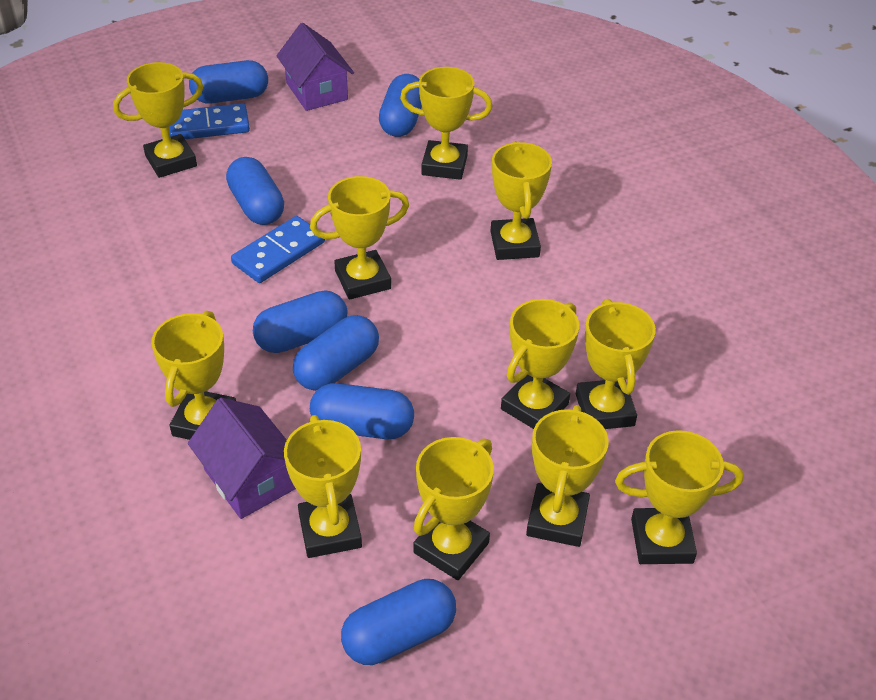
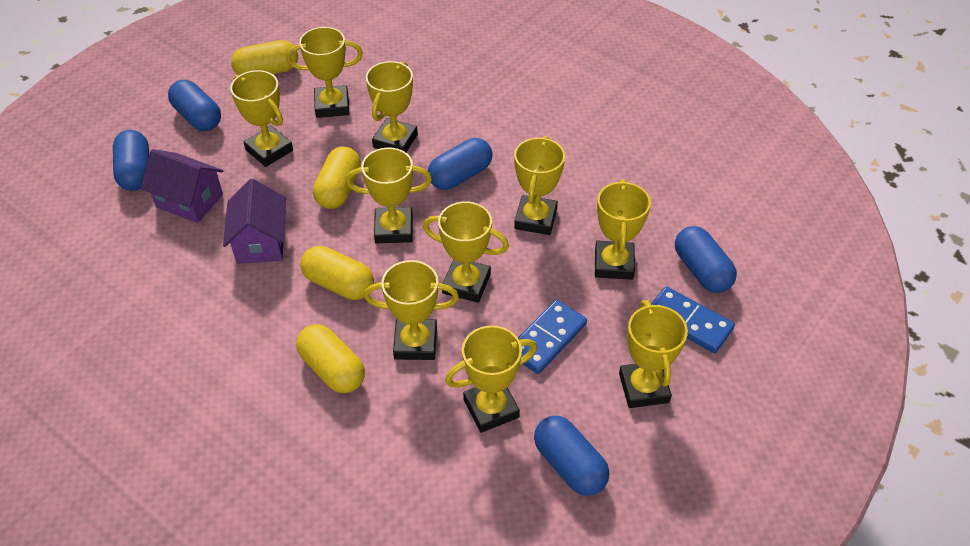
blue capsule: 7 -> 5
yellow capsule: 0 -> 4
yellow trophy: 11 -> 10

